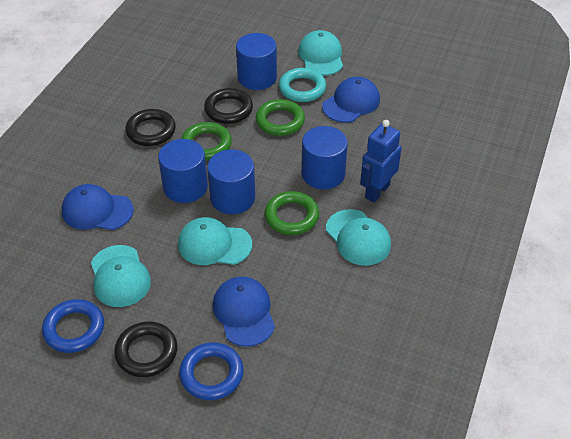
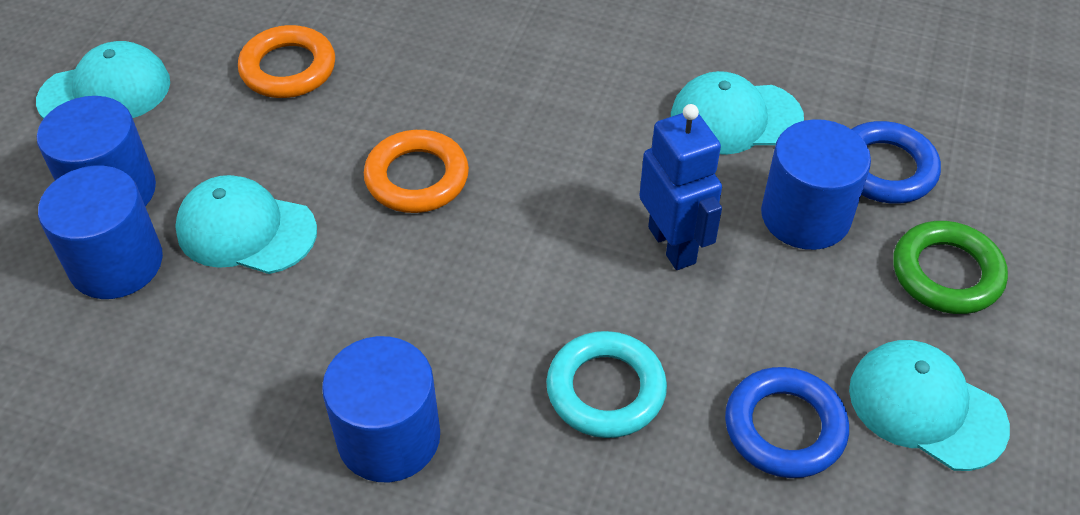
black ring: 3 -> 0
blue cap: 3 -> 0
green ring: 3 -> 1
orange ring: 0 -> 2

